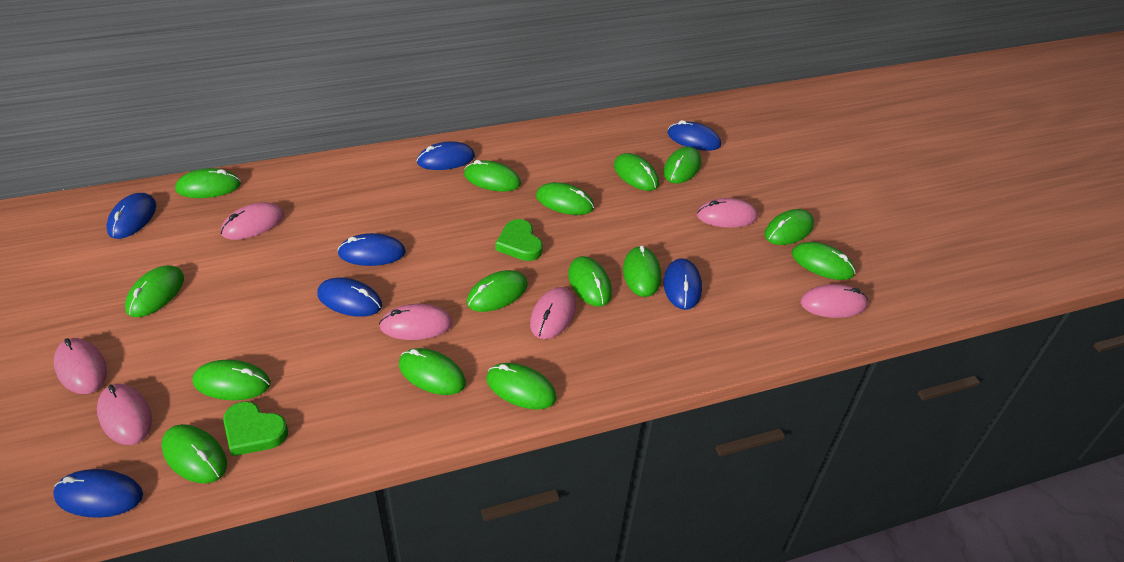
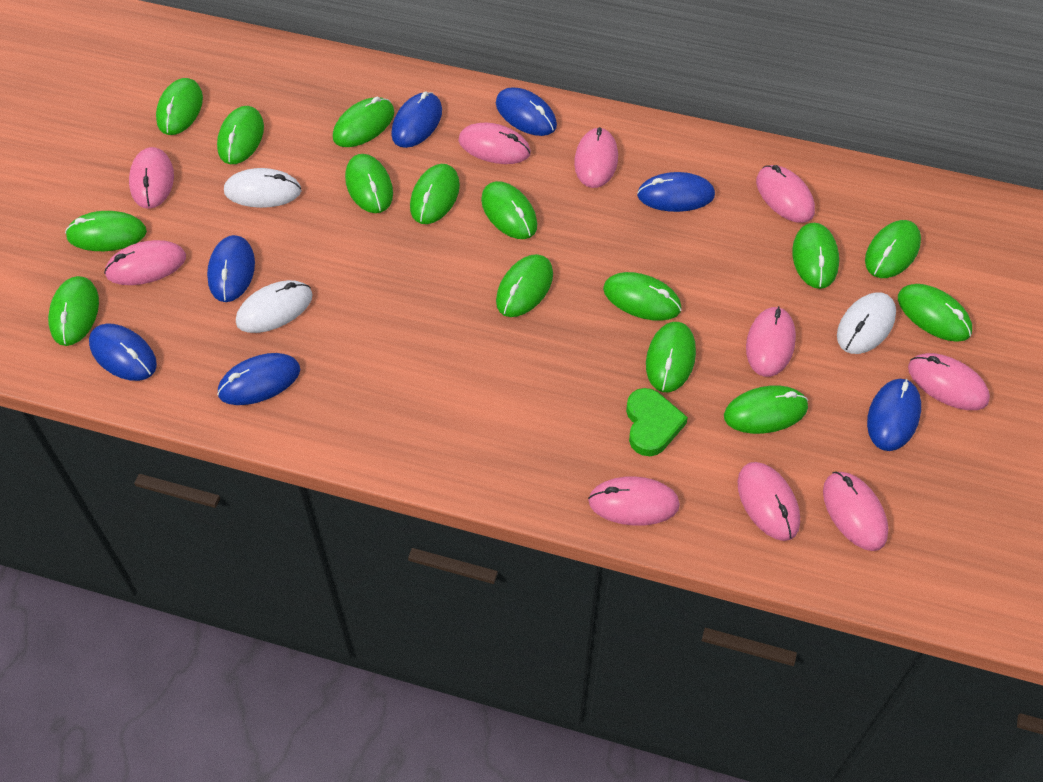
green heart: 2 -> 1
pink mouse: 7 -> 10
white mouse: 0 -> 3

